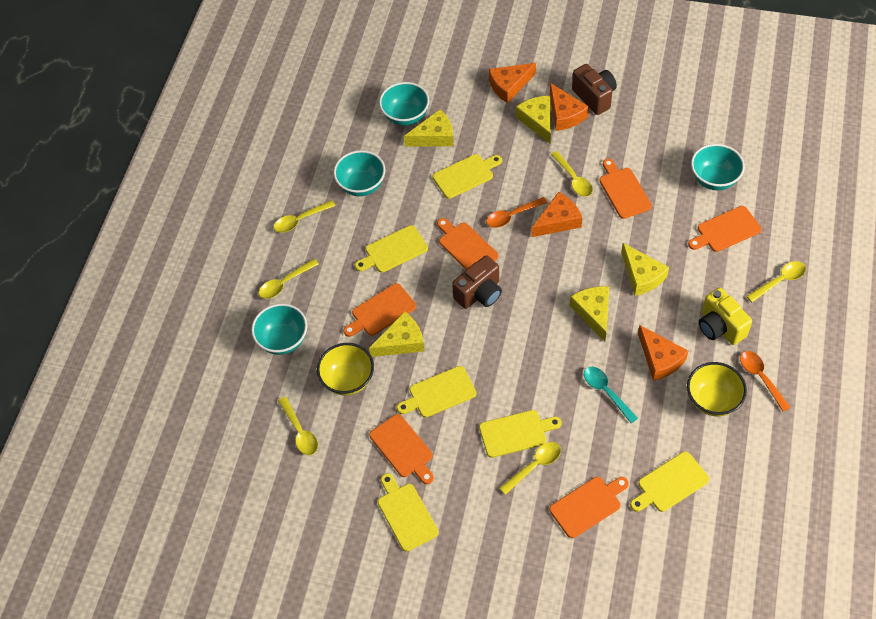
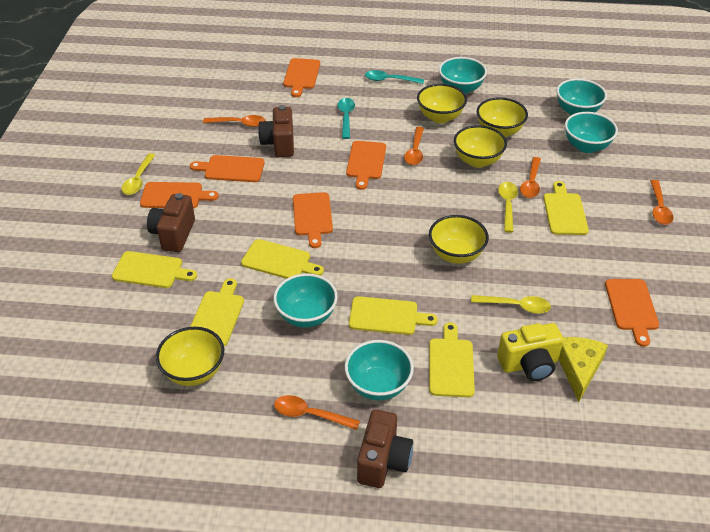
brown camera: 2 -> 3
orange cheese: 4 -> 0
orange spoon: 2 -> 5
turquoise bowl: 4 -> 5
turquoise spoon: 1 -> 2
yellow bowl: 2 -> 5
yellow cheese: 5 -> 1
yellow spoon: 6 -> 3

